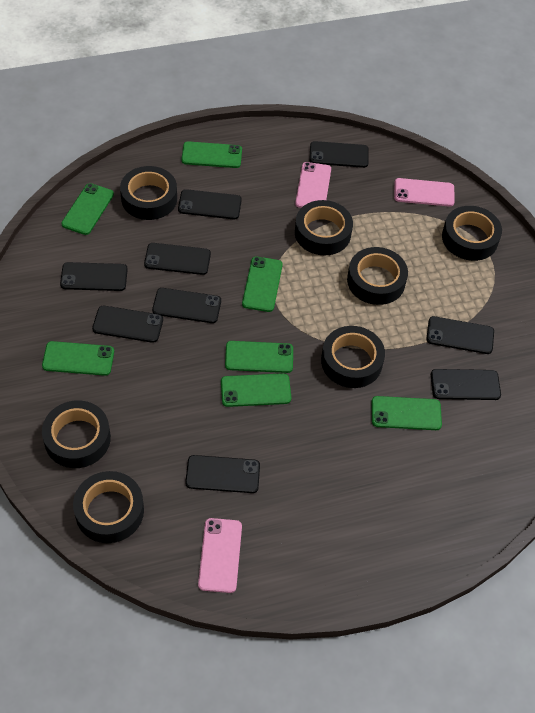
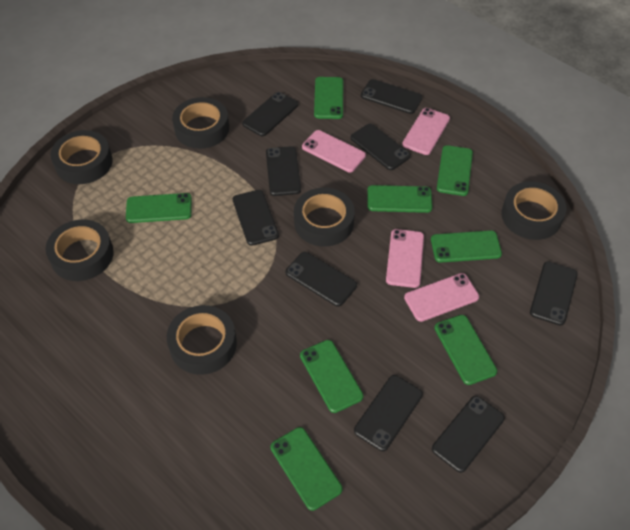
black tape: 7 -> 6
green phone: 7 -> 8
pink phone: 3 -> 4

